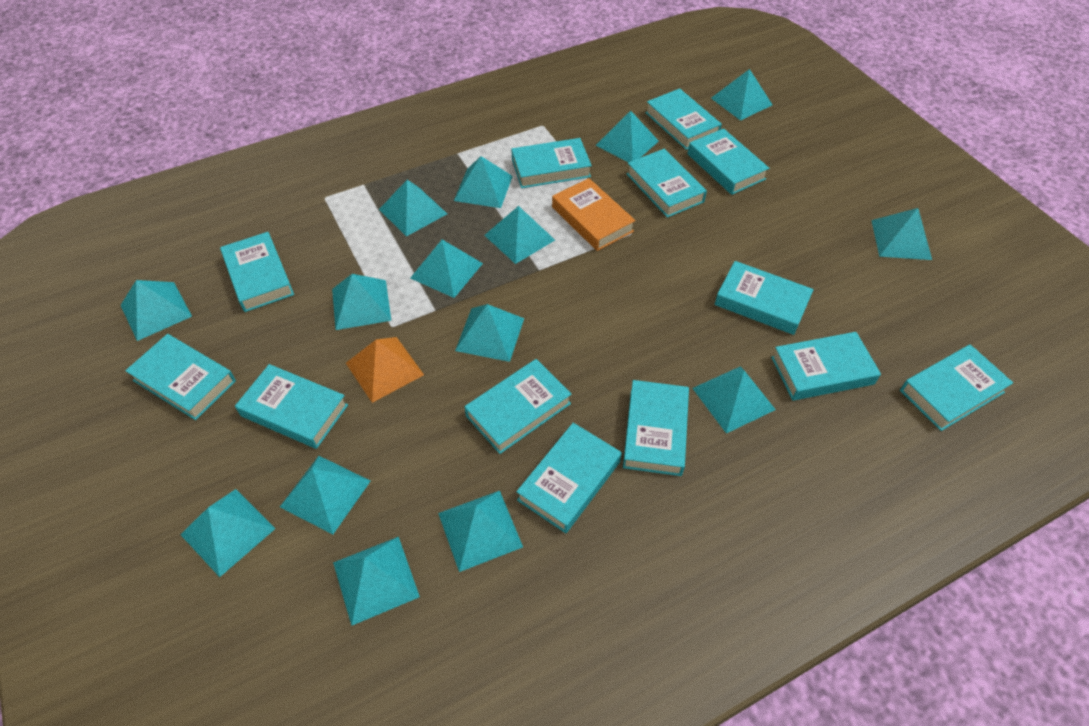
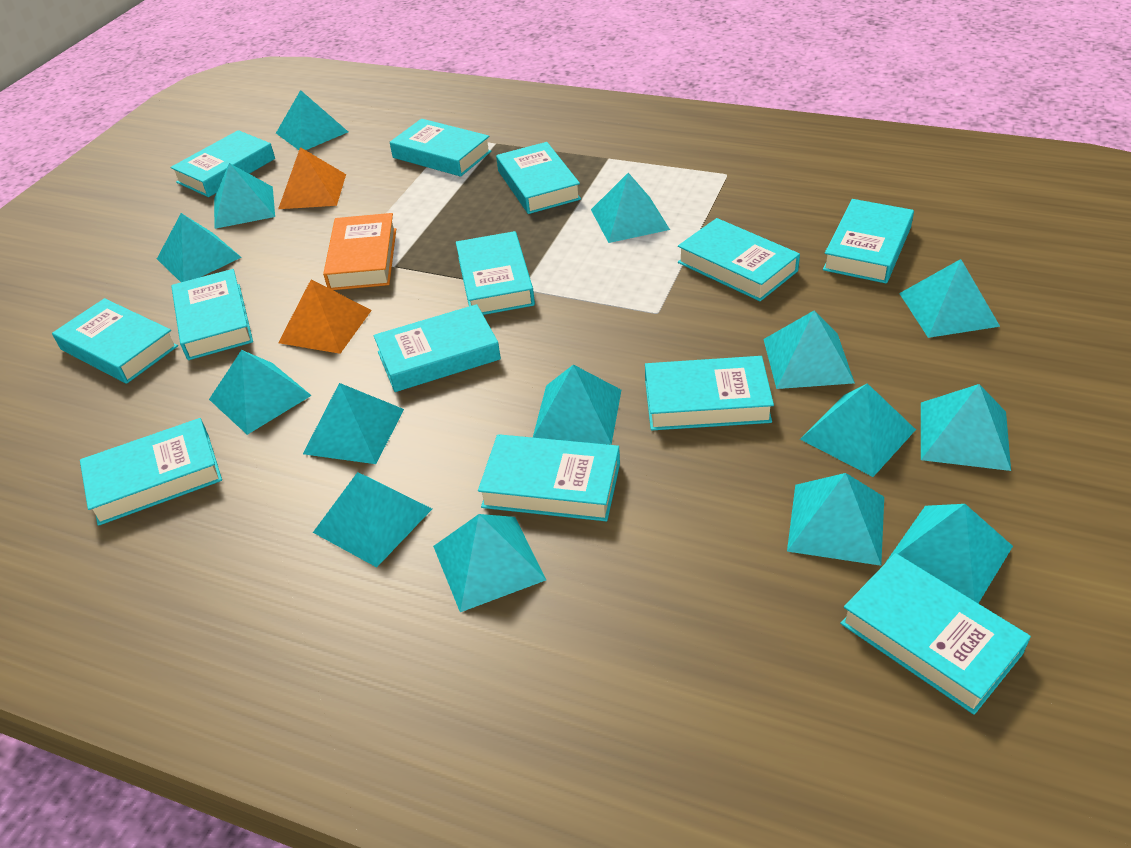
orange pyramid: 1 -> 2

